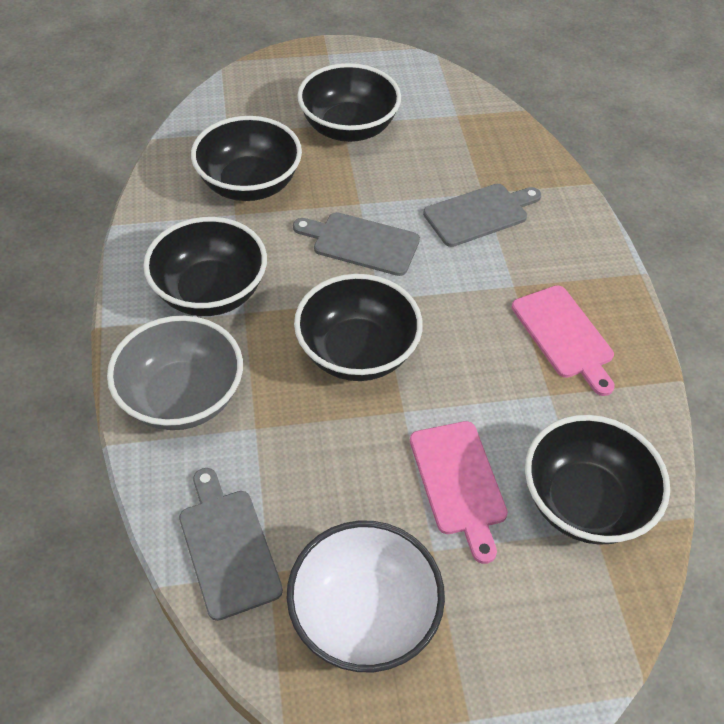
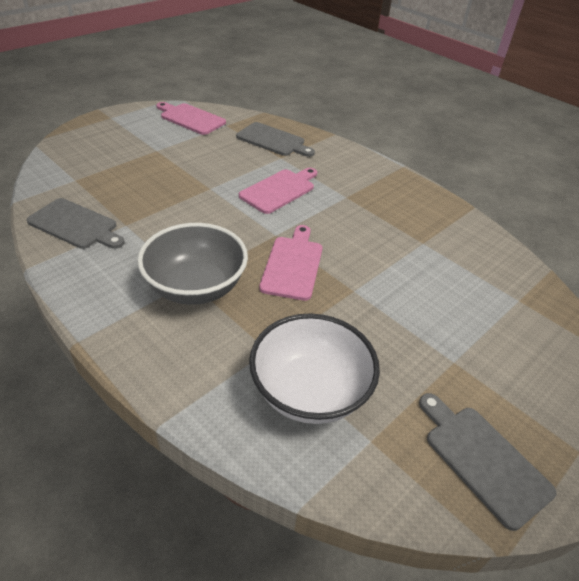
black bowl: 5 -> 0
pink cutting board: 2 -> 3

